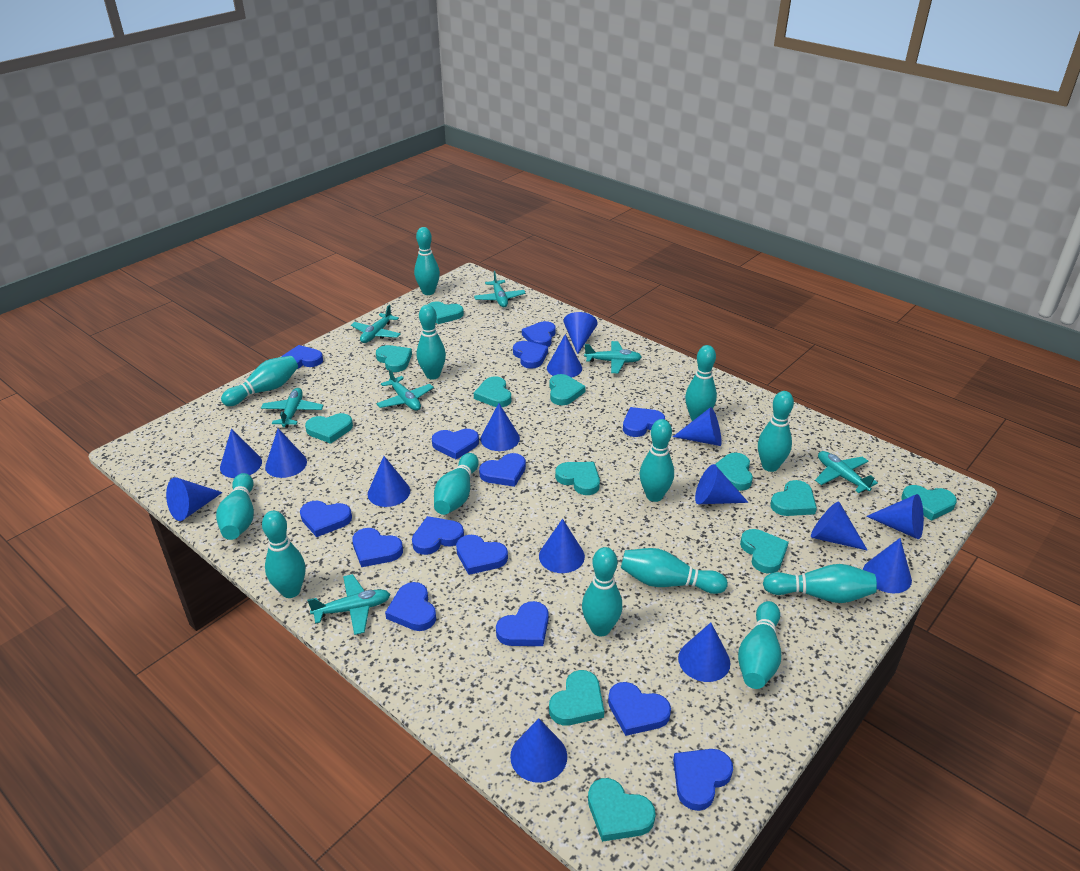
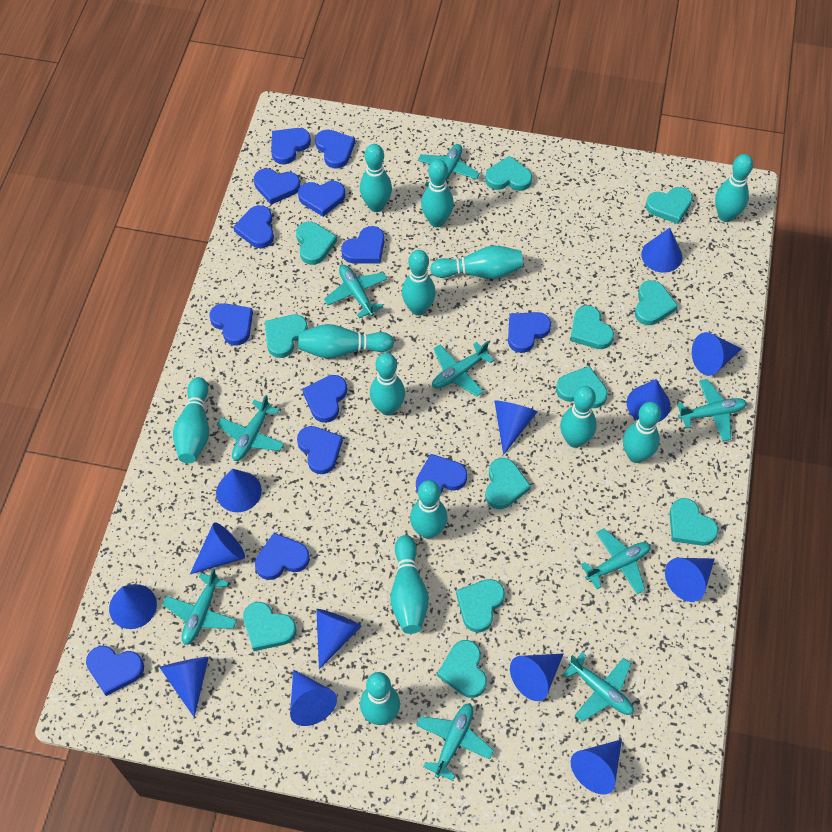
blue cone: 15 -> 13
blue heart: 14 -> 13
turquoise plane: 7 -> 9

